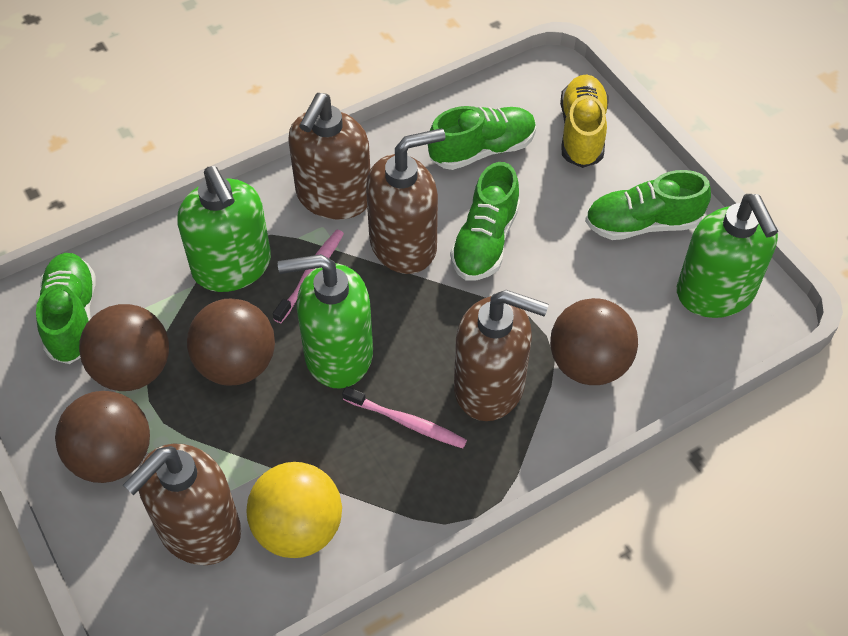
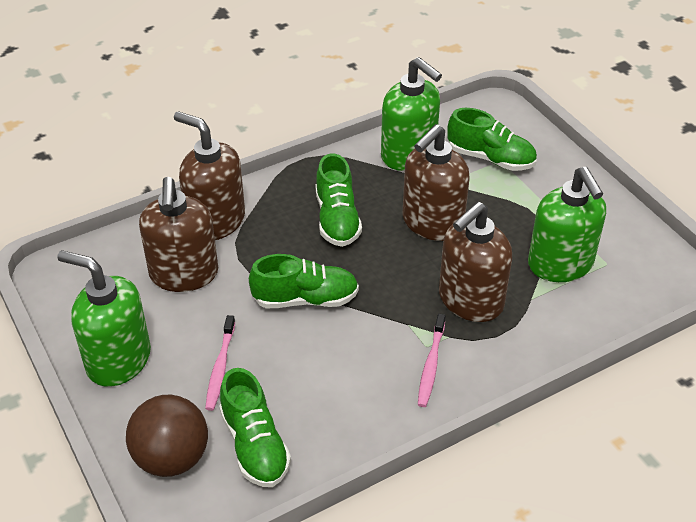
brown ball: 4 -> 1
yellow ball: 1 -> 0
yellow shoe: 1 -> 0

